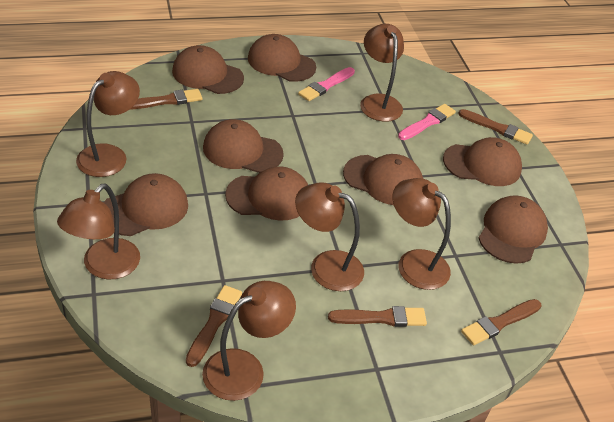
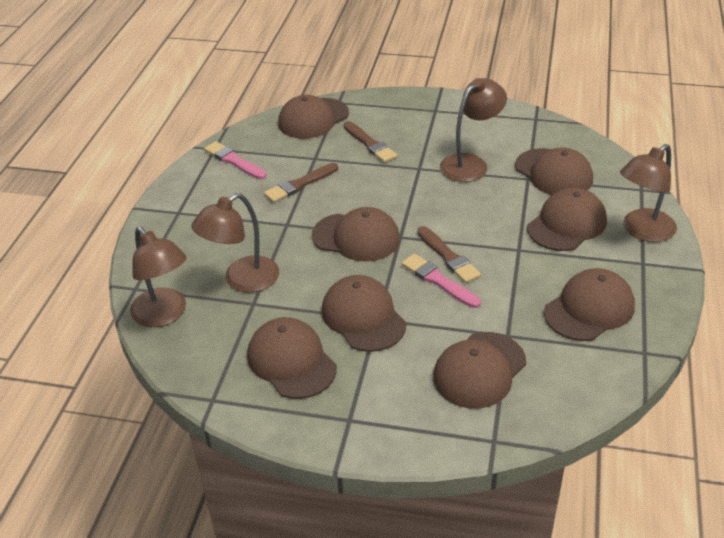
brown brush: 5 -> 3
brown lamp: 6 -> 4

